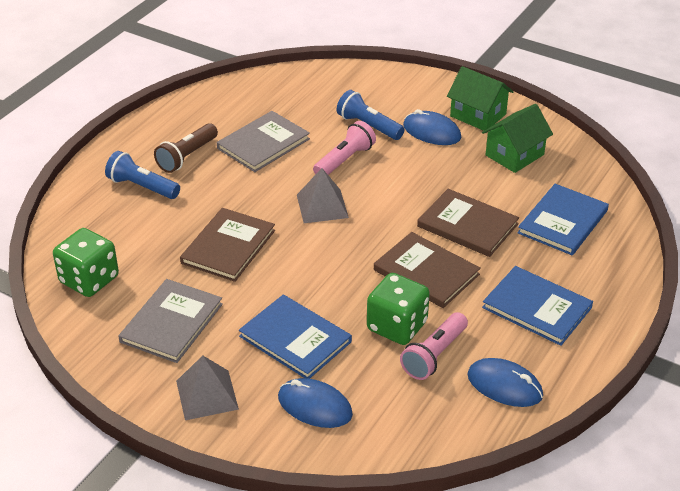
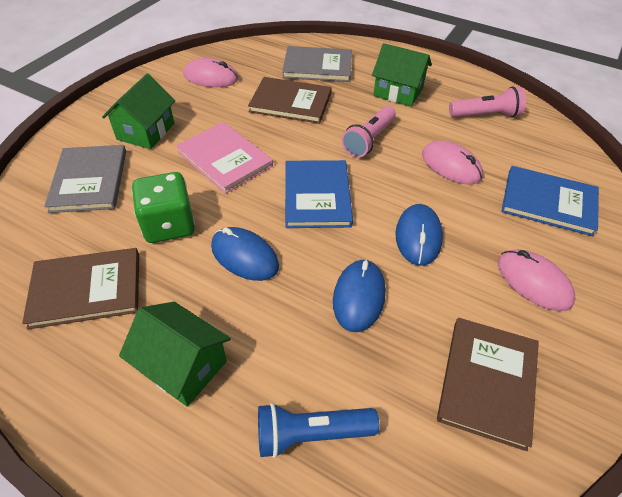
blue book: 3 -> 2
blue flashlight: 2 -> 1
brown flashlight: 1 -> 0
green dice: 2 -> 1
green house: 2 -> 3
grey pyramid: 2 -> 0
pink book: 0 -> 1
pink mouse: 0 -> 3

